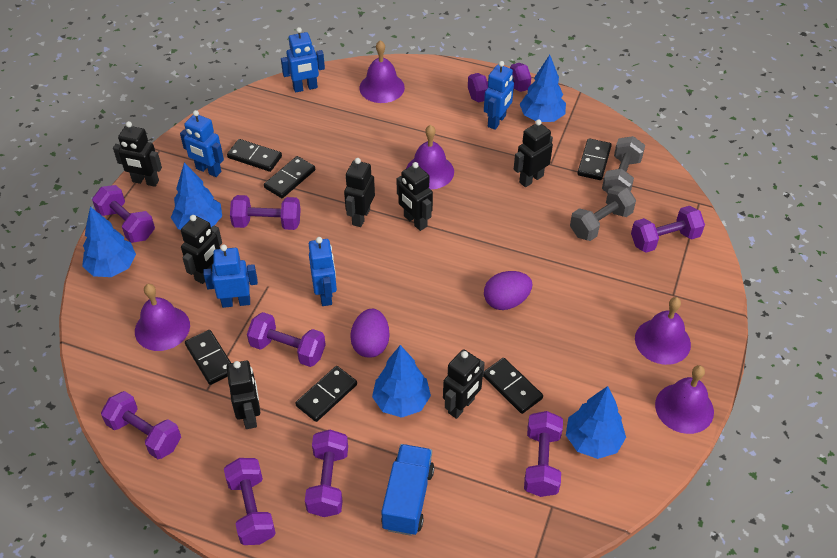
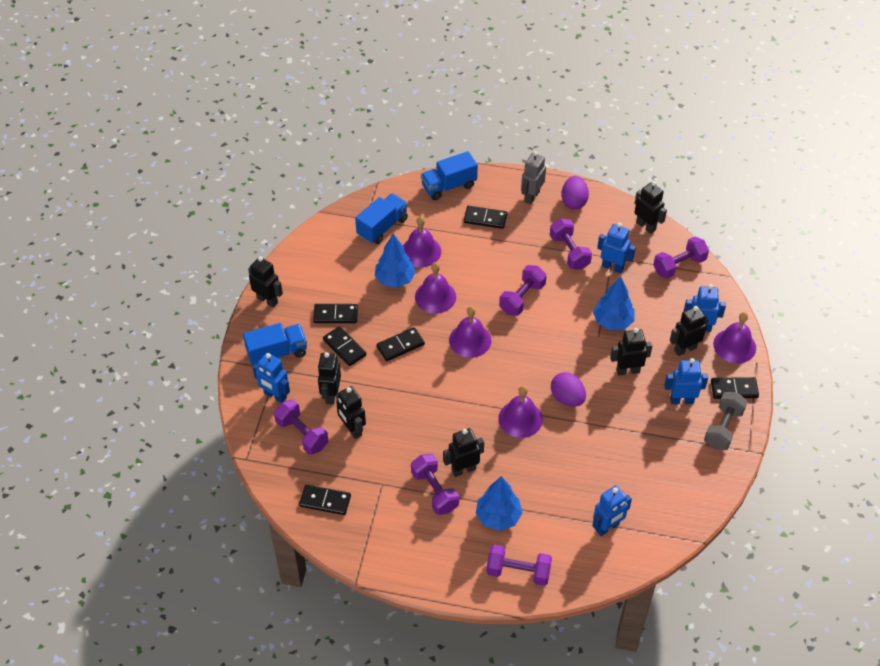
blue tree: 5 -> 3
blue truck: 1 -> 3
grey dumbbell: 2 -> 1
grey robot: 0 -> 1
purple dumbbell: 9 -> 6

